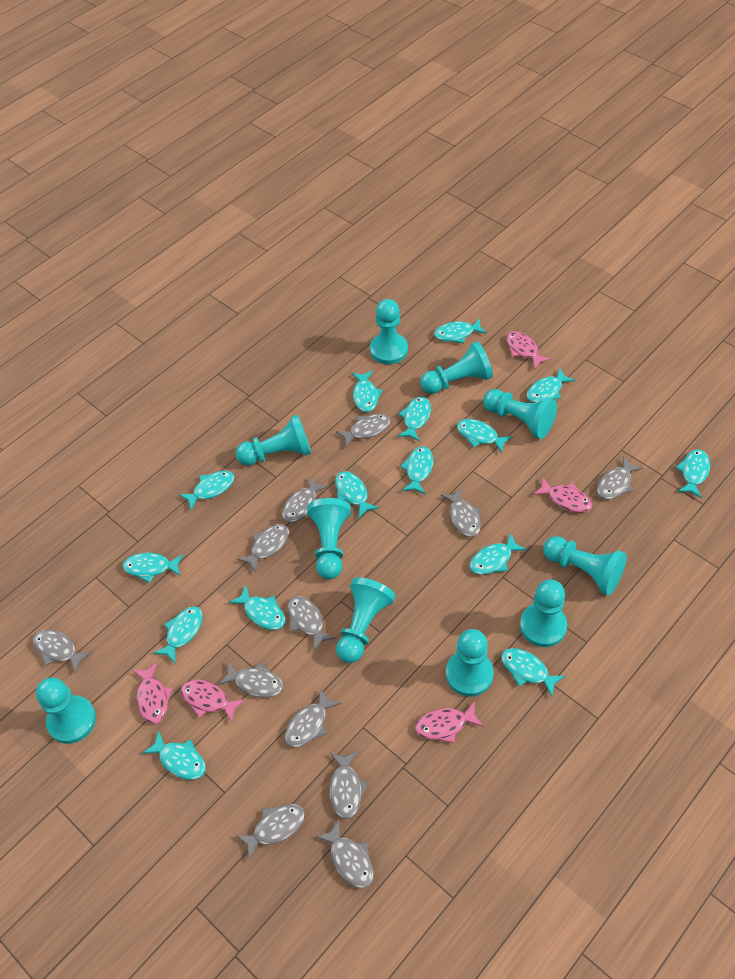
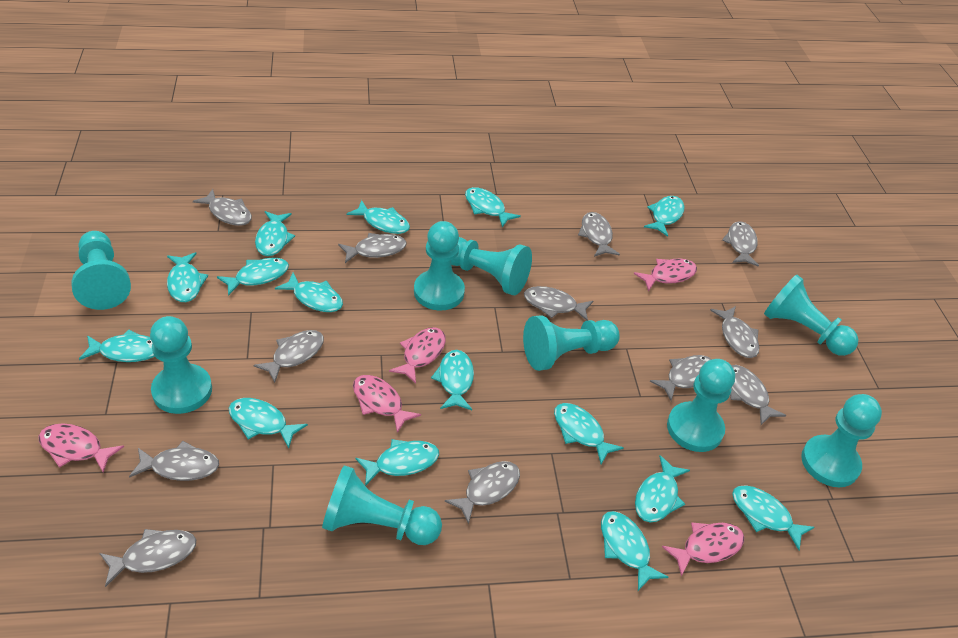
turquoise pawn: 10 -> 9

